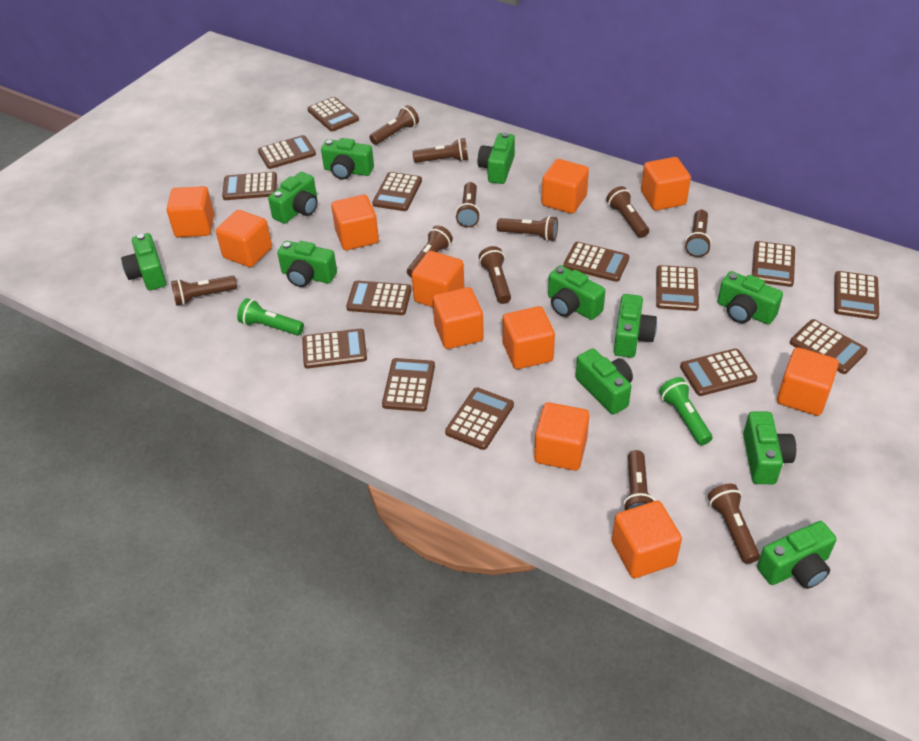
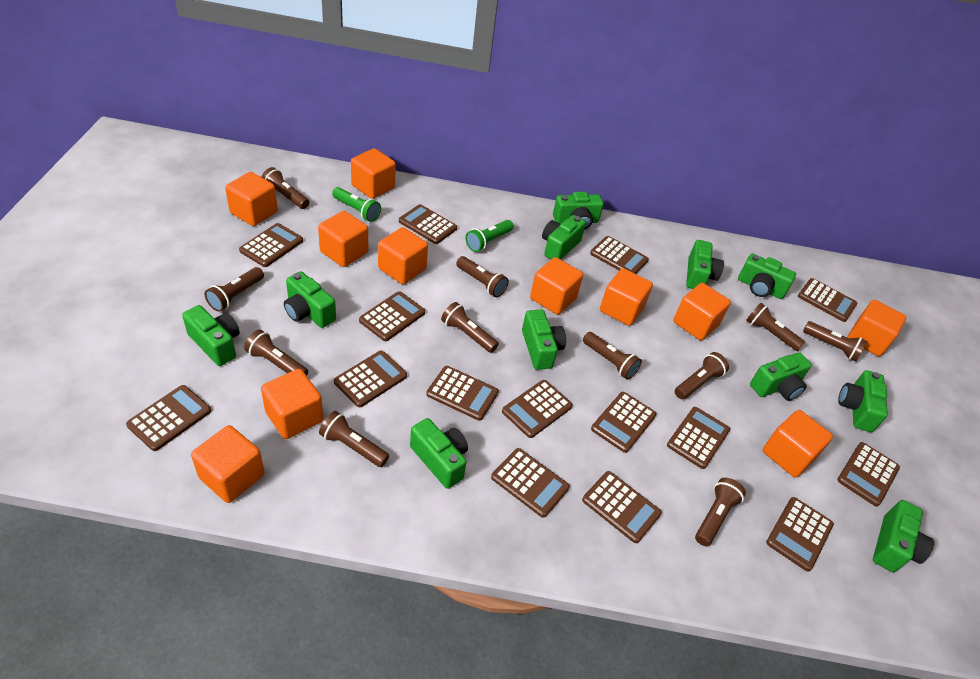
brown calculator: 14 -> 15

